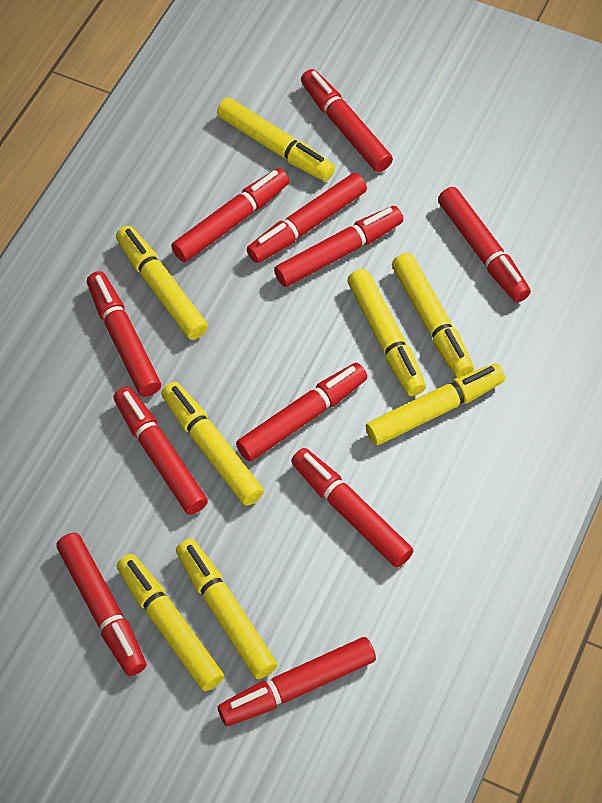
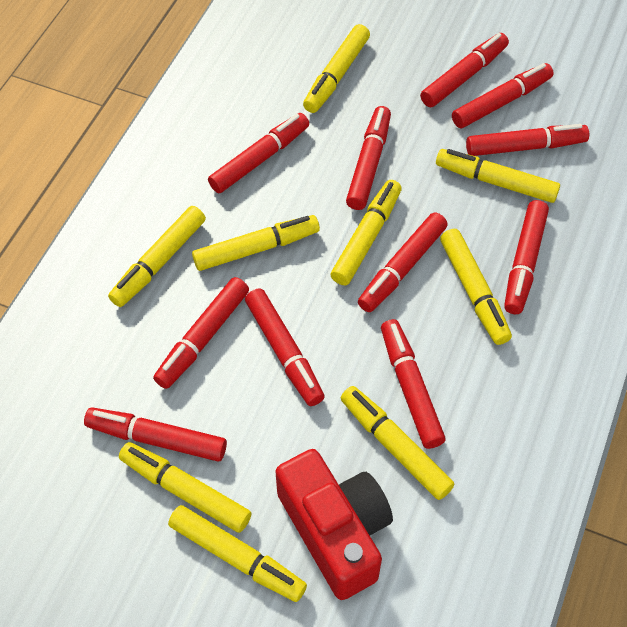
red camera: 0 -> 1
yellow marker: 8 -> 9

